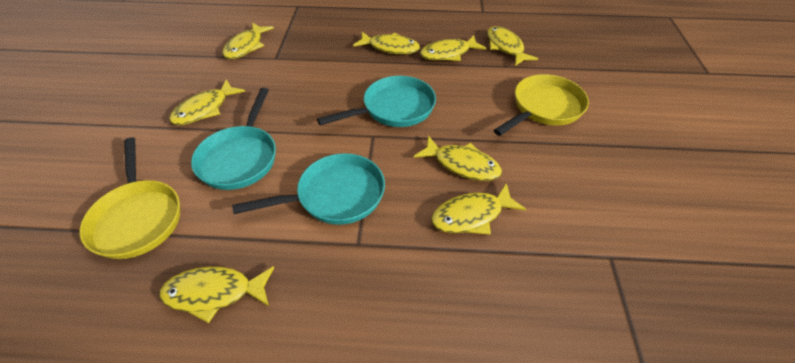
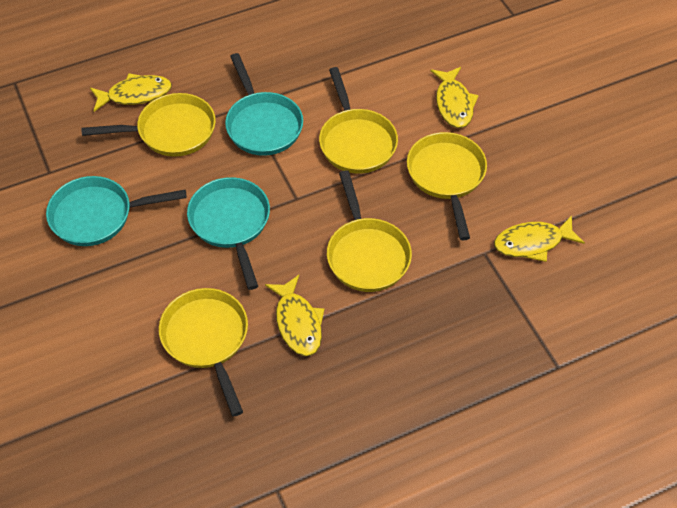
yellow fish: 8 -> 4
yellow pan: 2 -> 5

